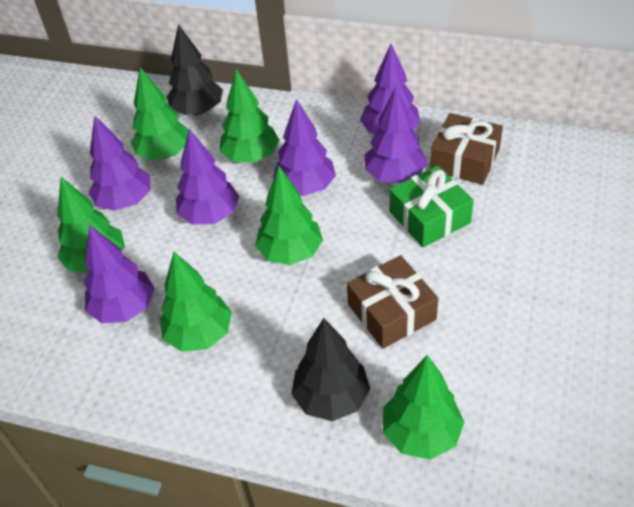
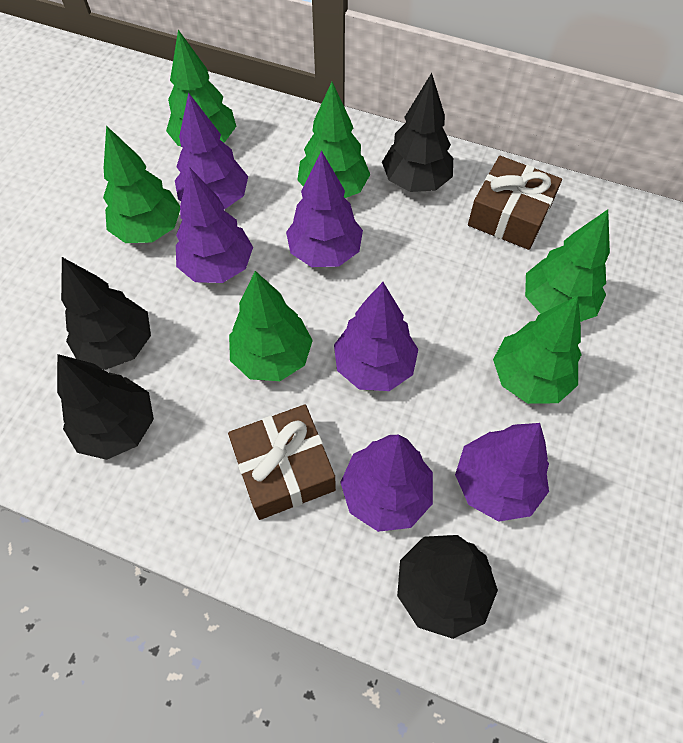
black tree: 2 -> 4
green gift: 1 -> 0

